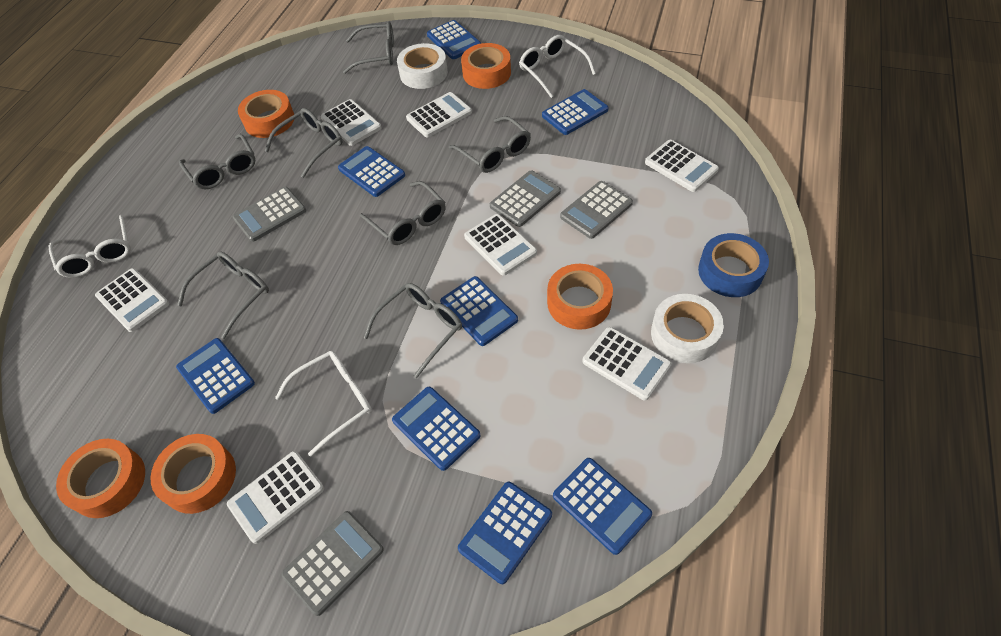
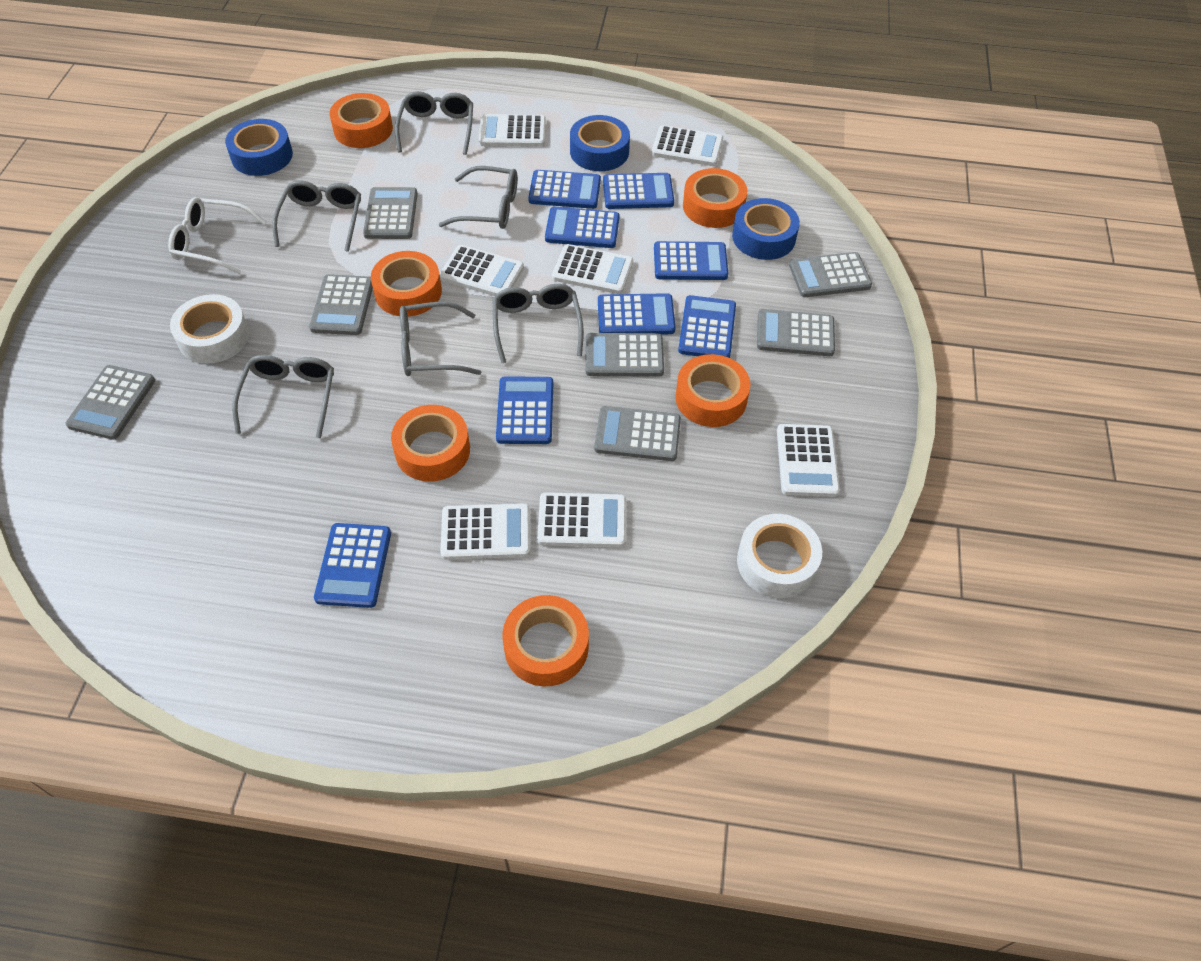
blue tape: 1 -> 3
grey calculator: 4 -> 7
grey glasses: 7 -> 6
orange tape: 5 -> 6
white glasses: 3 -> 1

